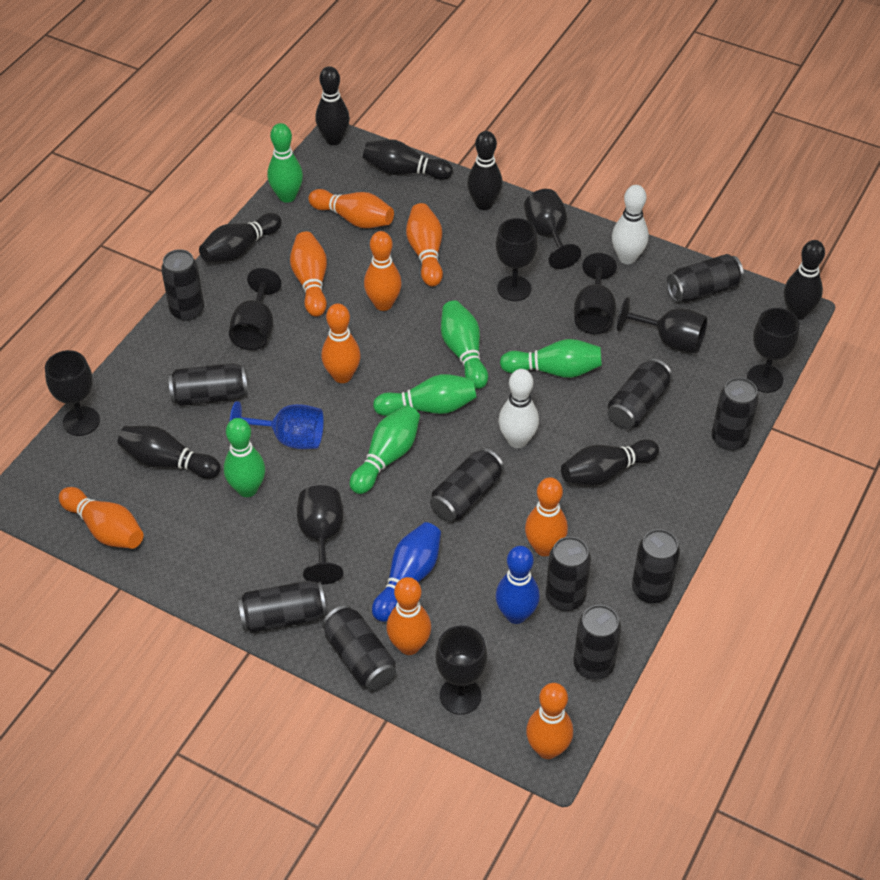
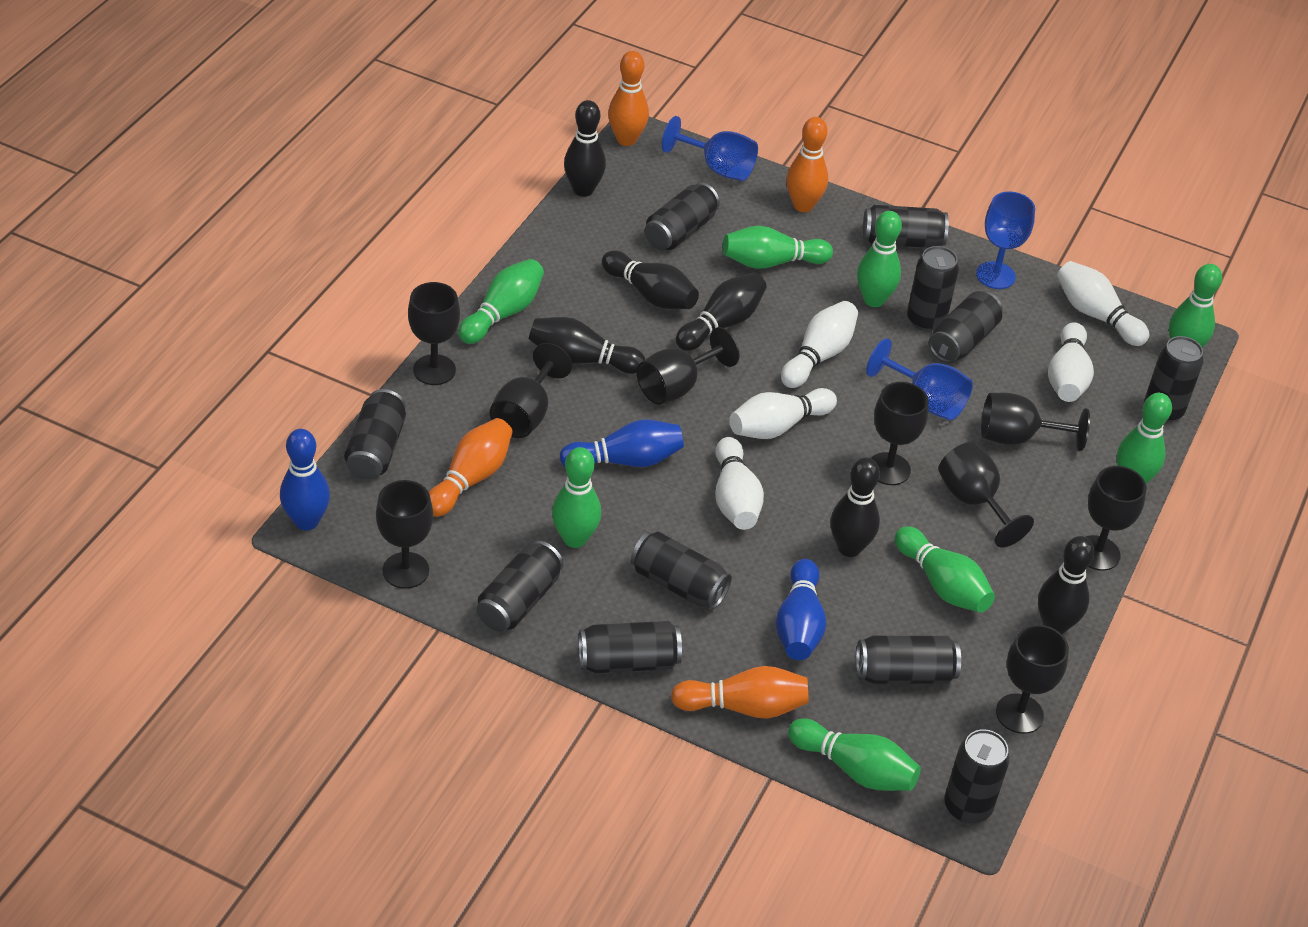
black bowling pin: 7 -> 6
blue bowling pin: 2 -> 3
blue goblet: 1 -> 3
green bowling pin: 6 -> 8
orange bowling pin: 9 -> 4
white bowling pin: 2 -> 5

